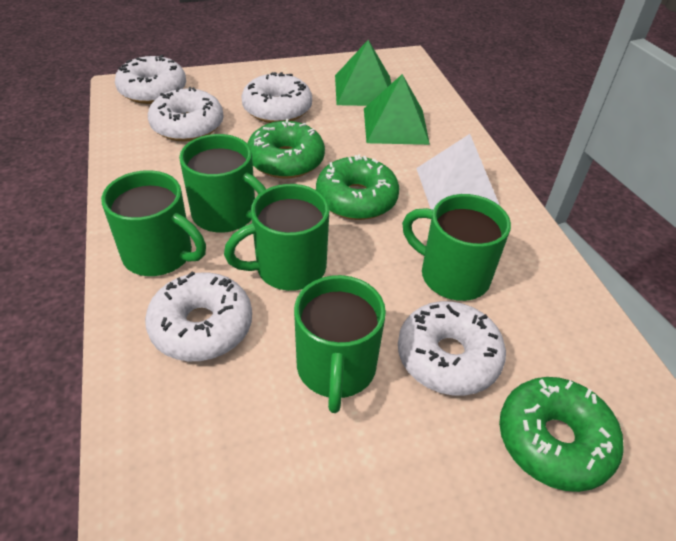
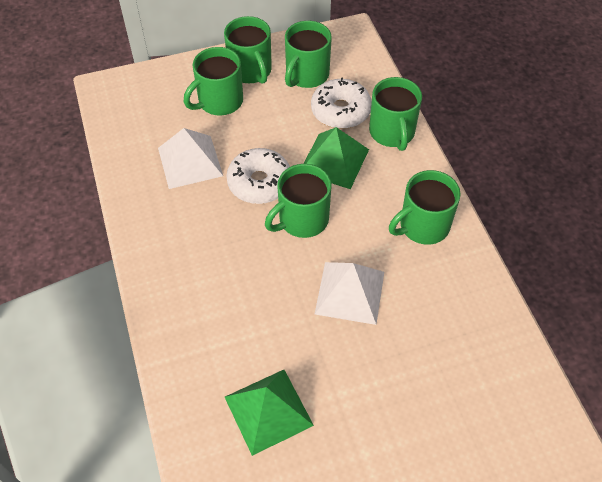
green donut: 3 -> 0
green mug: 5 -> 6
white donut: 5 -> 2
white pyramid: 1 -> 2

